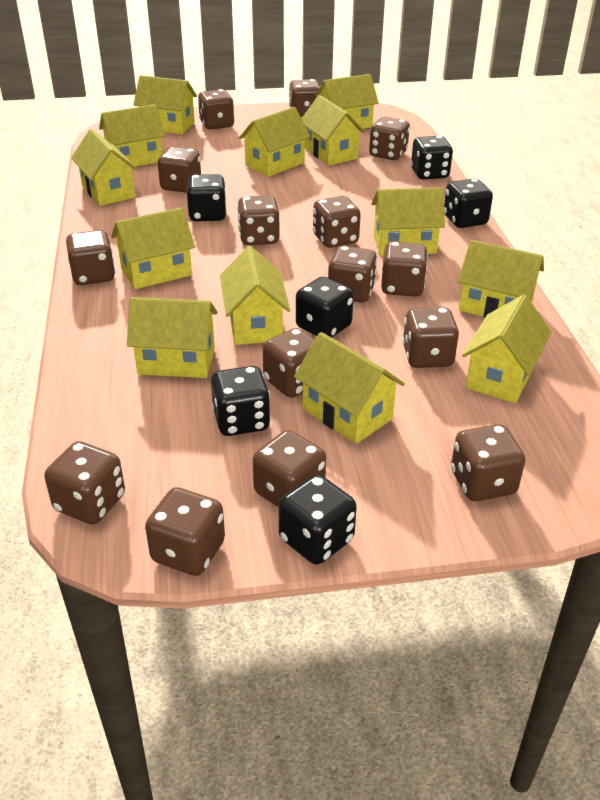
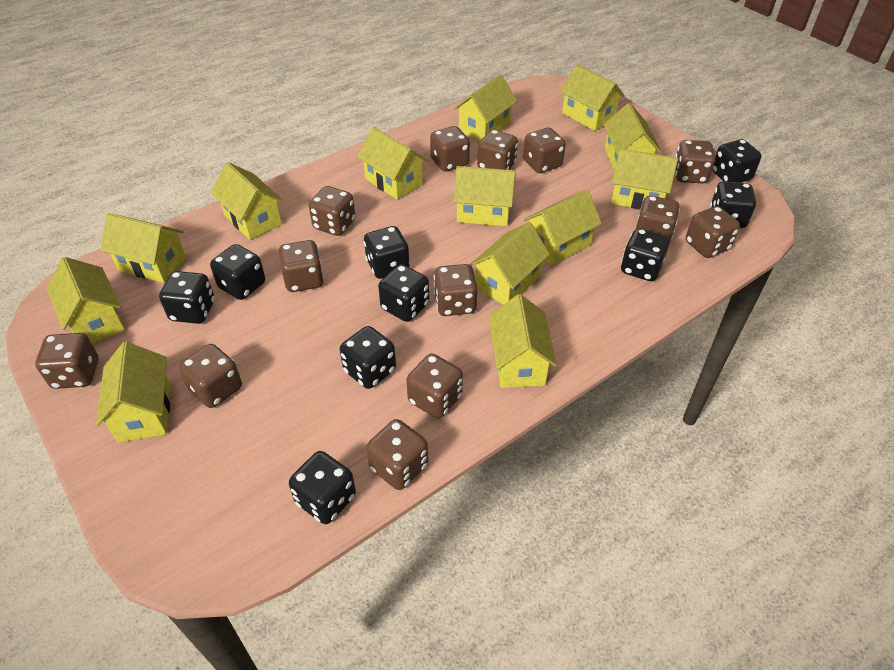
black dice: 6 -> 9
brown dice: 15 -> 13

